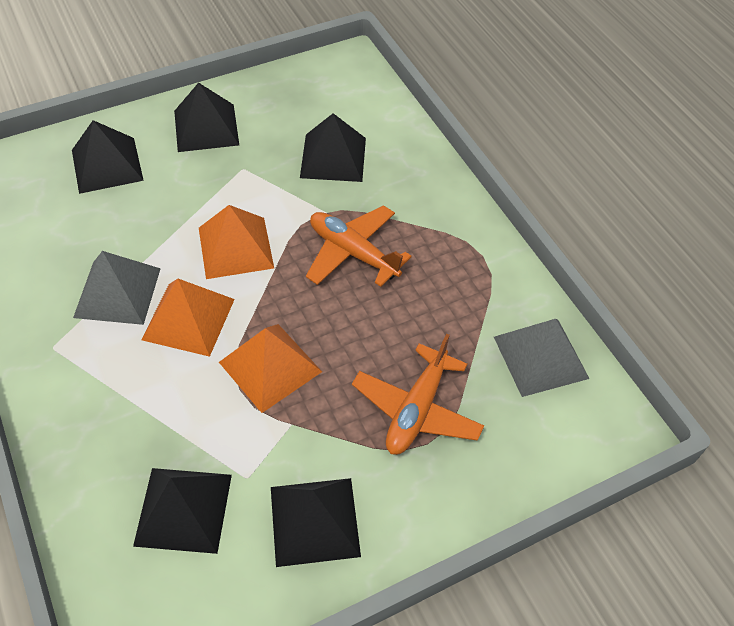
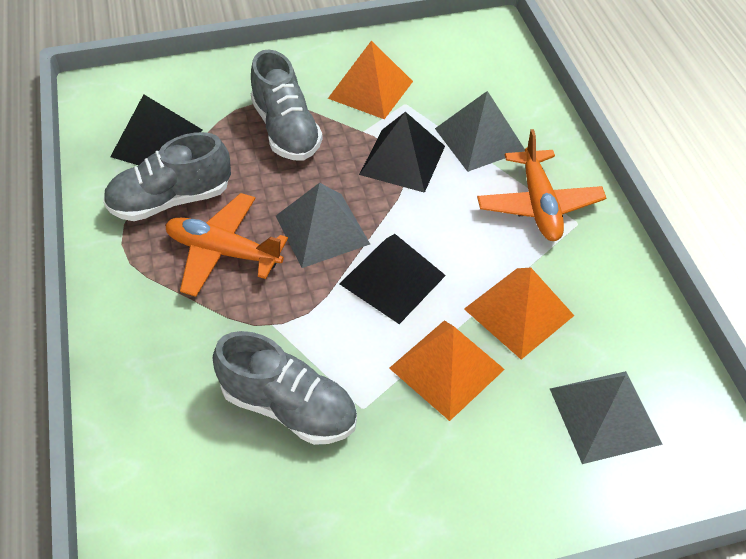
black pyramid: 5 -> 3
grey pyramid: 2 -> 3
grey shoe: 0 -> 3

